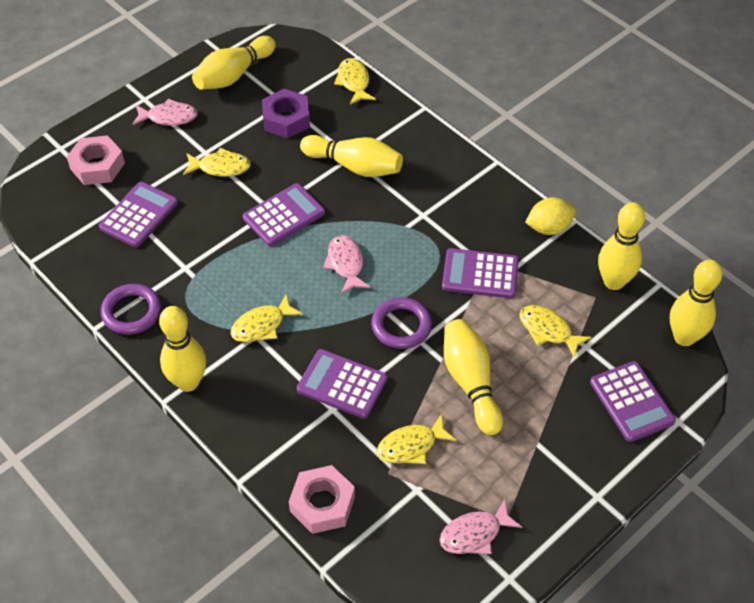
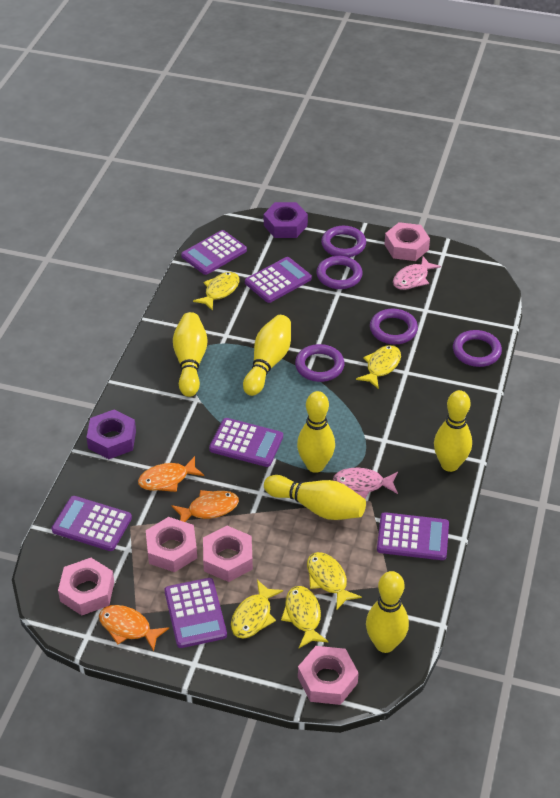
orange fish: 0 -> 3
pink fish: 3 -> 2
pink nut: 2 -> 5
purple calculator: 5 -> 6
purple nut: 1 -> 2
purple ring: 2 -> 5
yellow lemon: 1 -> 0

